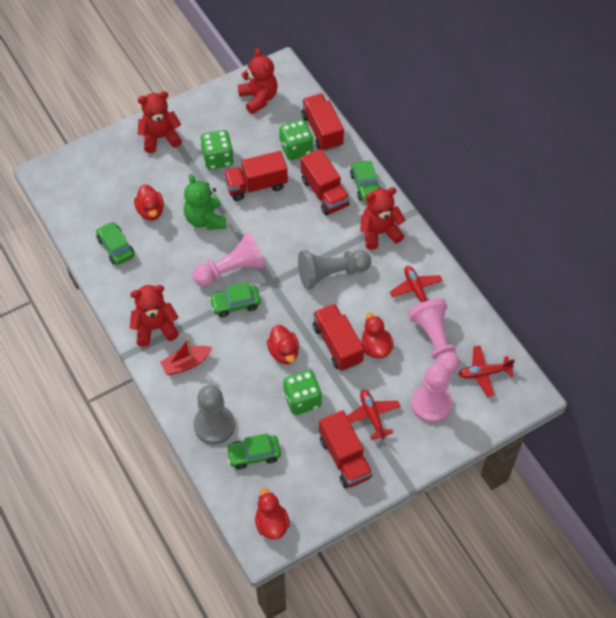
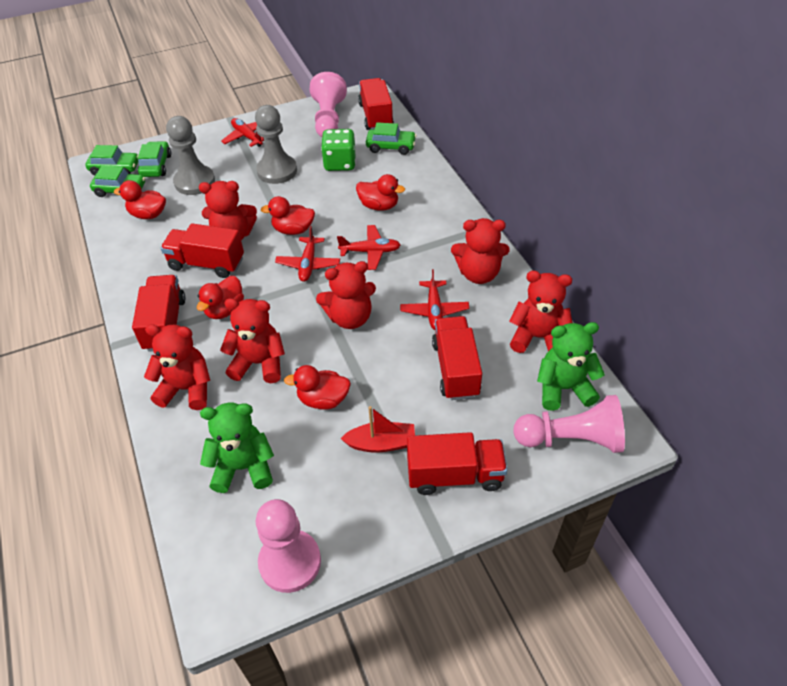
green dice: 3 -> 1
green teddy bear: 1 -> 2
red duck: 4 -> 5
red plane: 3 -> 4
red teddy bear: 4 -> 6

